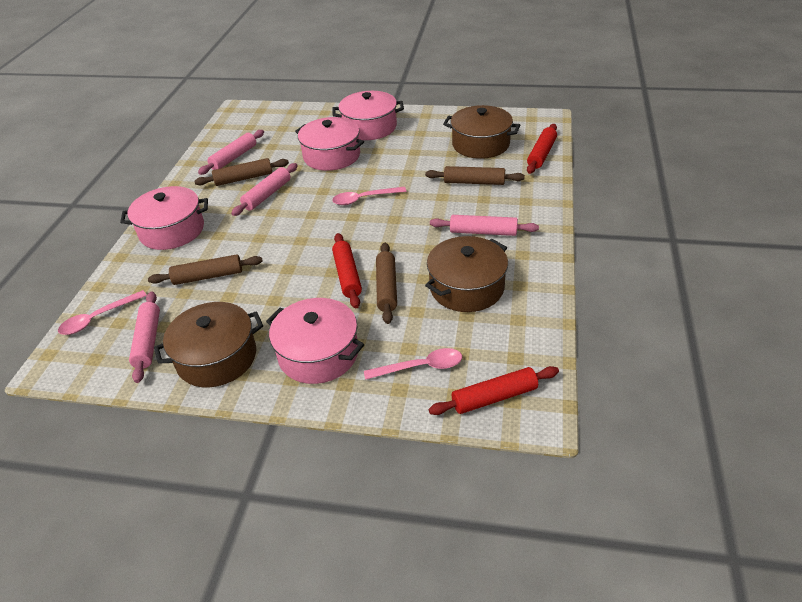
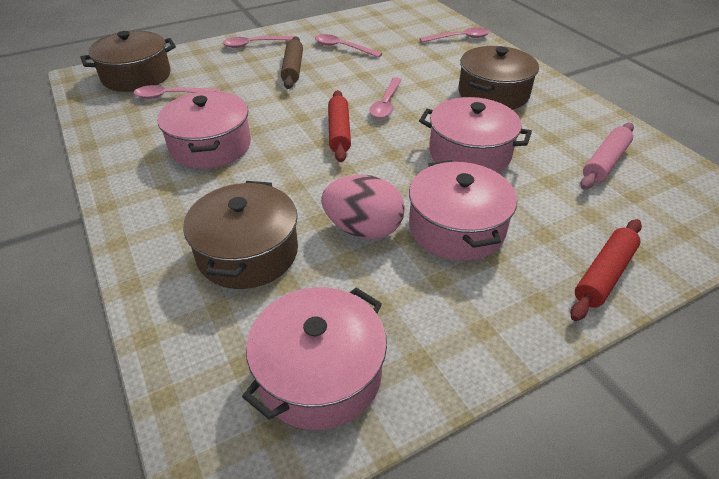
brown rolling pin: 4 -> 1
pink egg: 0 -> 1
pink rolling pin: 4 -> 1
pink spoon: 3 -> 5
red rolling pin: 3 -> 2

